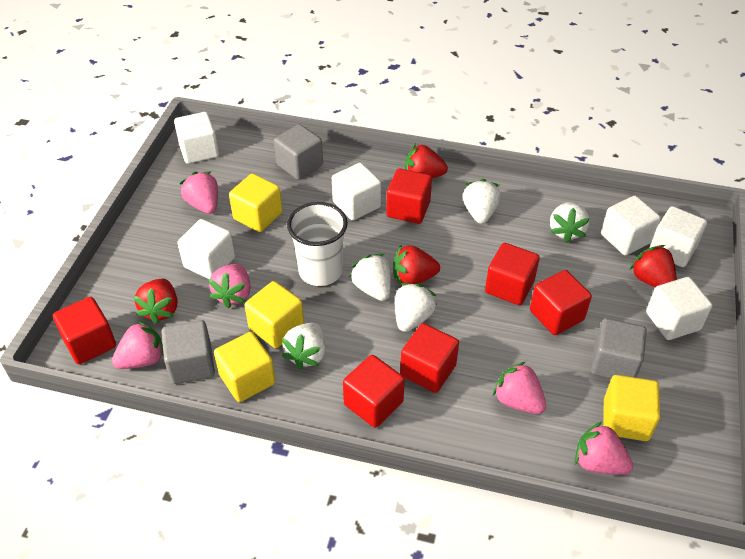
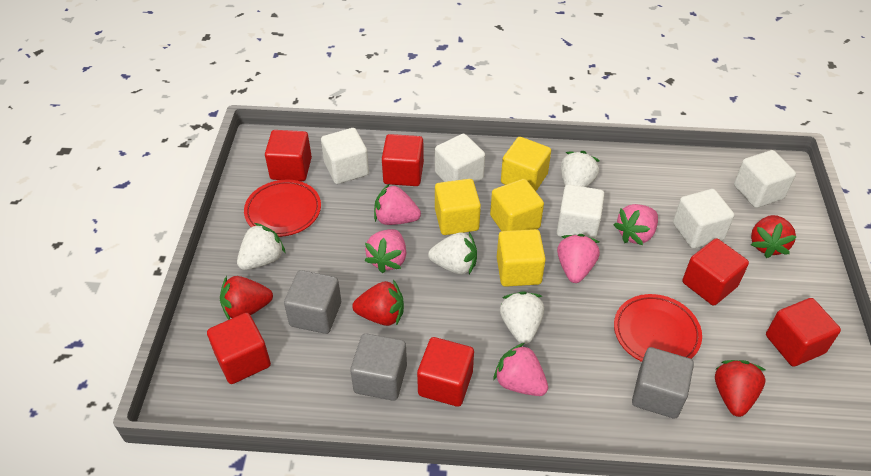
red plate: 0 -> 2
white cube: 6 -> 5
white cup: 1 -> 0
white strawberry: 5 -> 4

